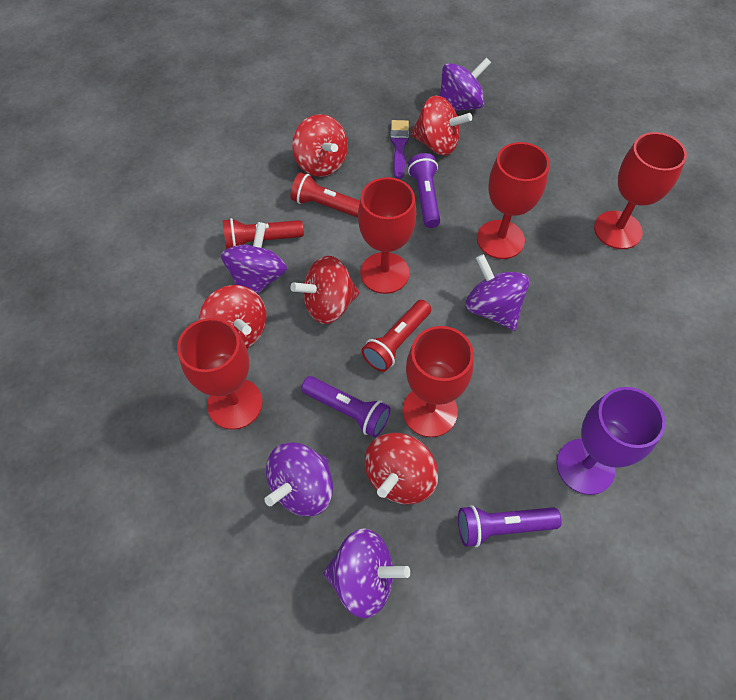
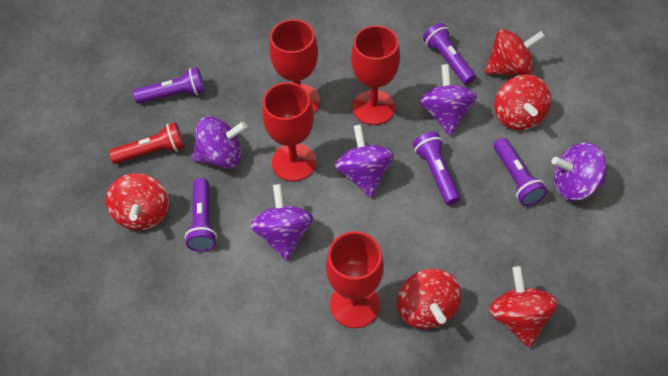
purple brush: 1 -> 0
purple flashlight: 3 -> 5
purple goblet: 1 -> 0
red flashlight: 3 -> 1
red goblet: 5 -> 4

